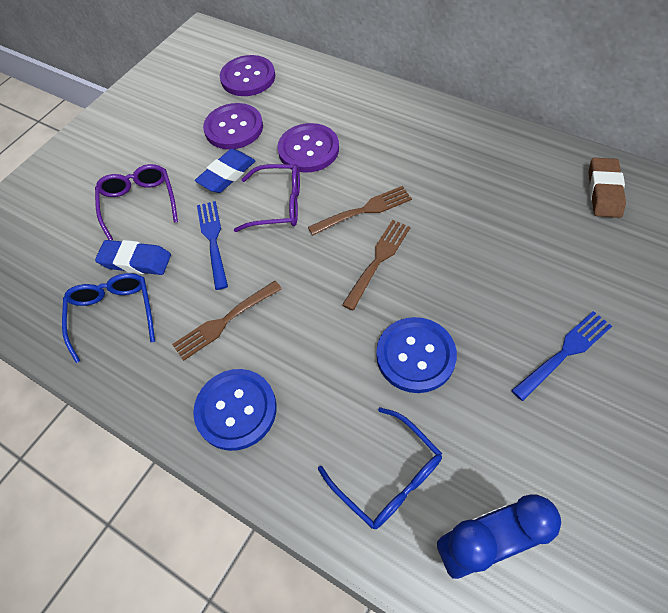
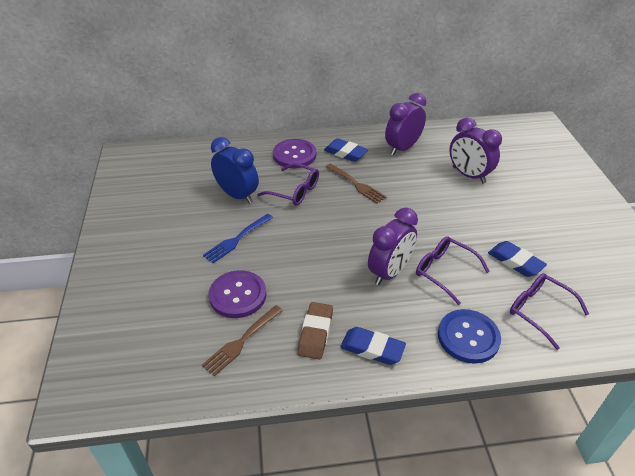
blue button: 2 -> 1
blue eraser: 2 -> 3
blue fork: 2 -> 1
blue glasses: 2 -> 0
brown fork: 3 -> 2
purple button: 3 -> 2
purple clock: 0 -> 3
purple glasses: 2 -> 3

